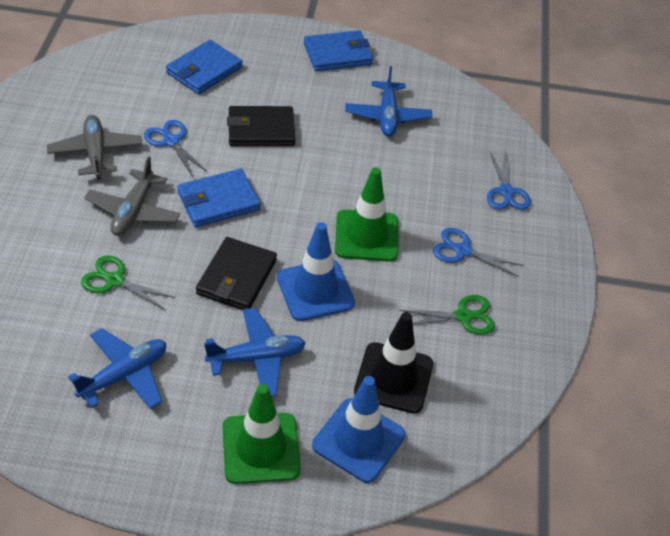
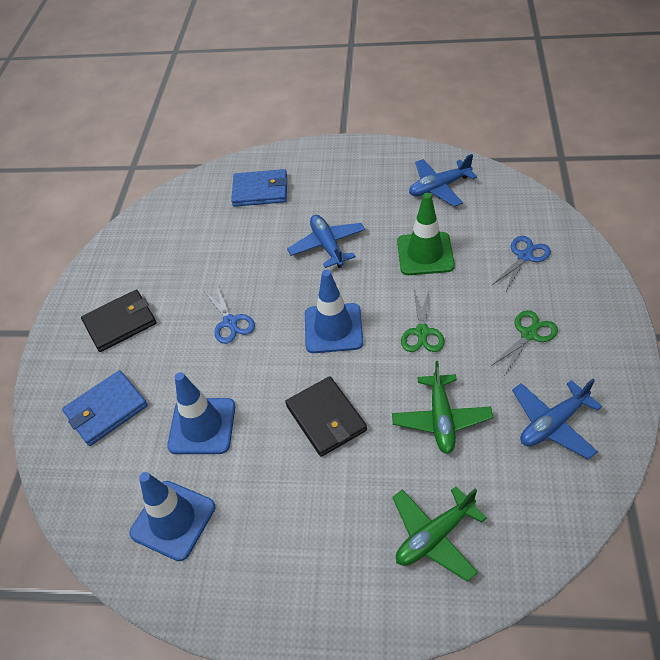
black traffic cone: 1 -> 0
blue scissors: 3 -> 2
blue traffic cone: 2 -> 3
blue wallet: 3 -> 2
green plane: 0 -> 2
green traffic cone: 2 -> 1
grey plane: 2 -> 0

